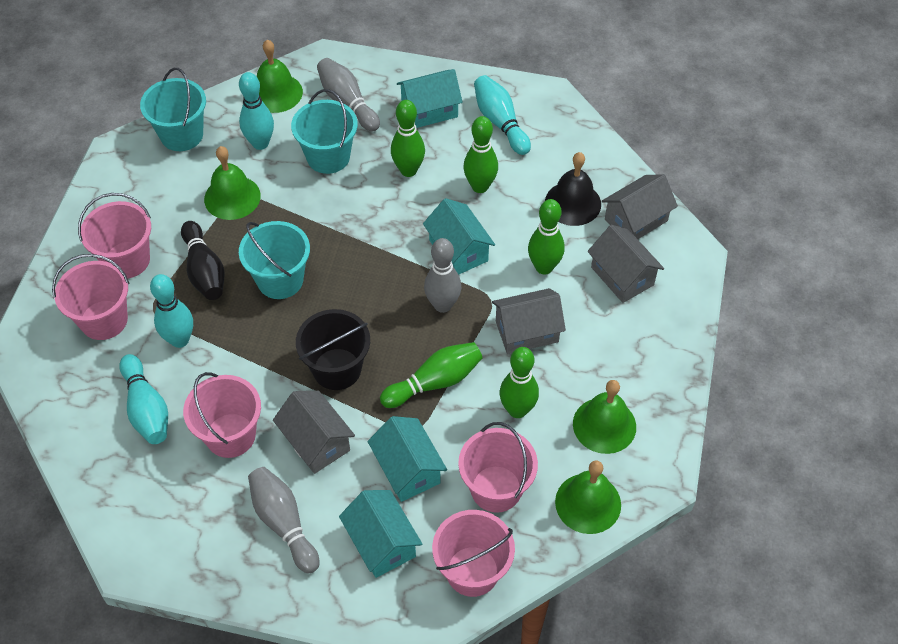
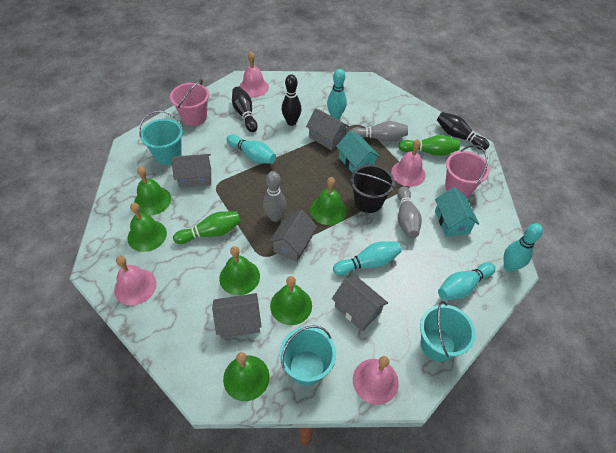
black bell: 1 -> 0
black bowling pin: 1 -> 3
green bell: 4 -> 6
green bowling pin: 5 -> 2
grey house: 4 -> 5
pink bell: 0 -> 4
pink bucket: 5 -> 2
turquoise bowling pin: 4 -> 5
turquoise house: 4 -> 2

